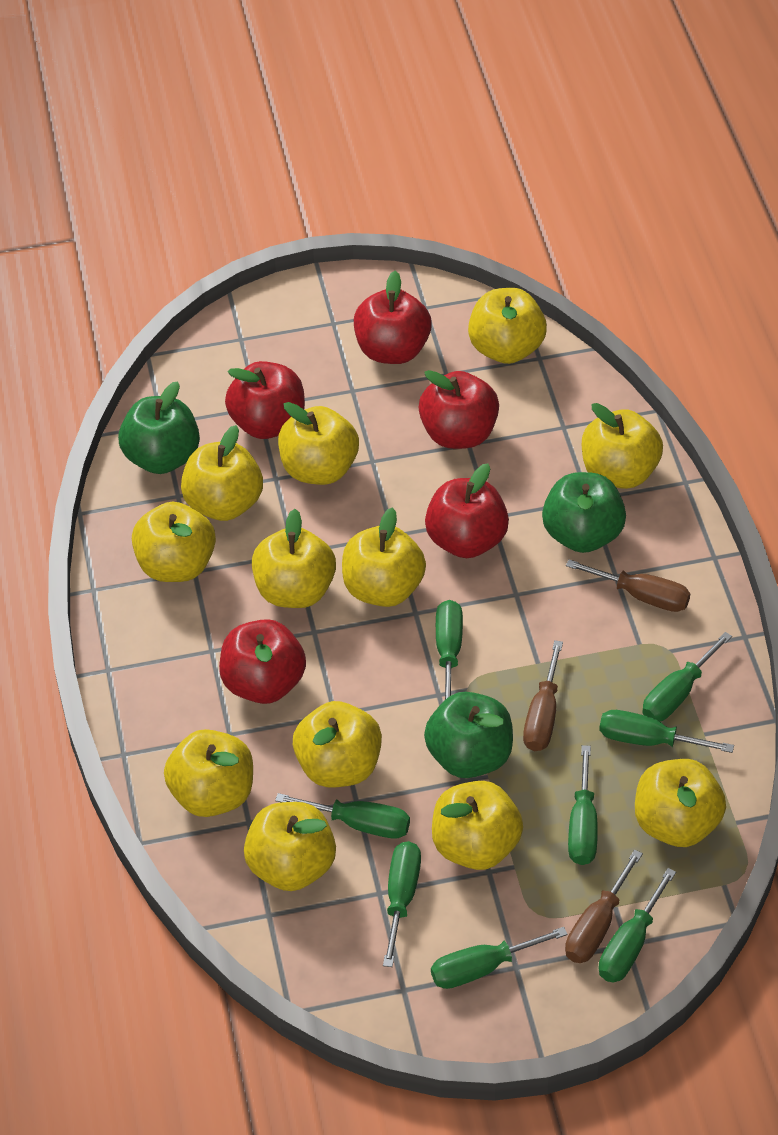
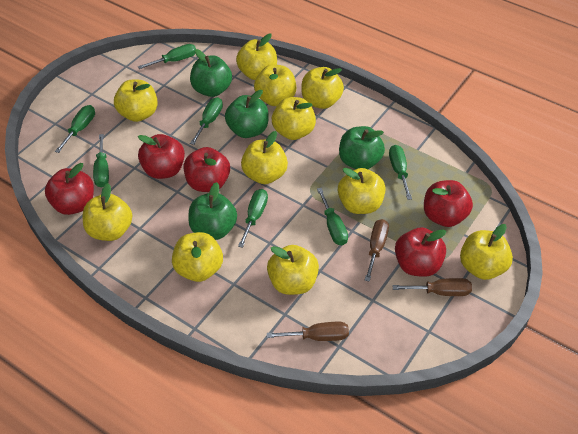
green apple: 3 -> 4
green screwdriver: 8 -> 7
yellow apple: 12 -> 11

